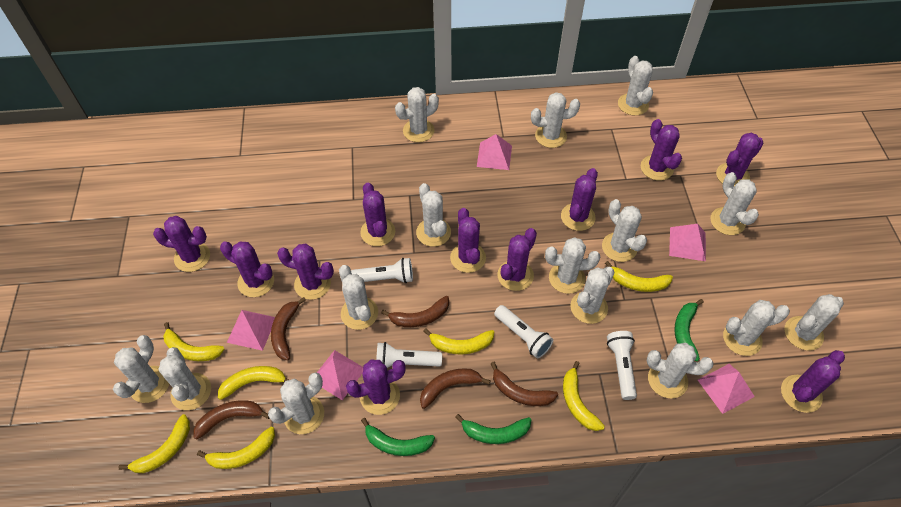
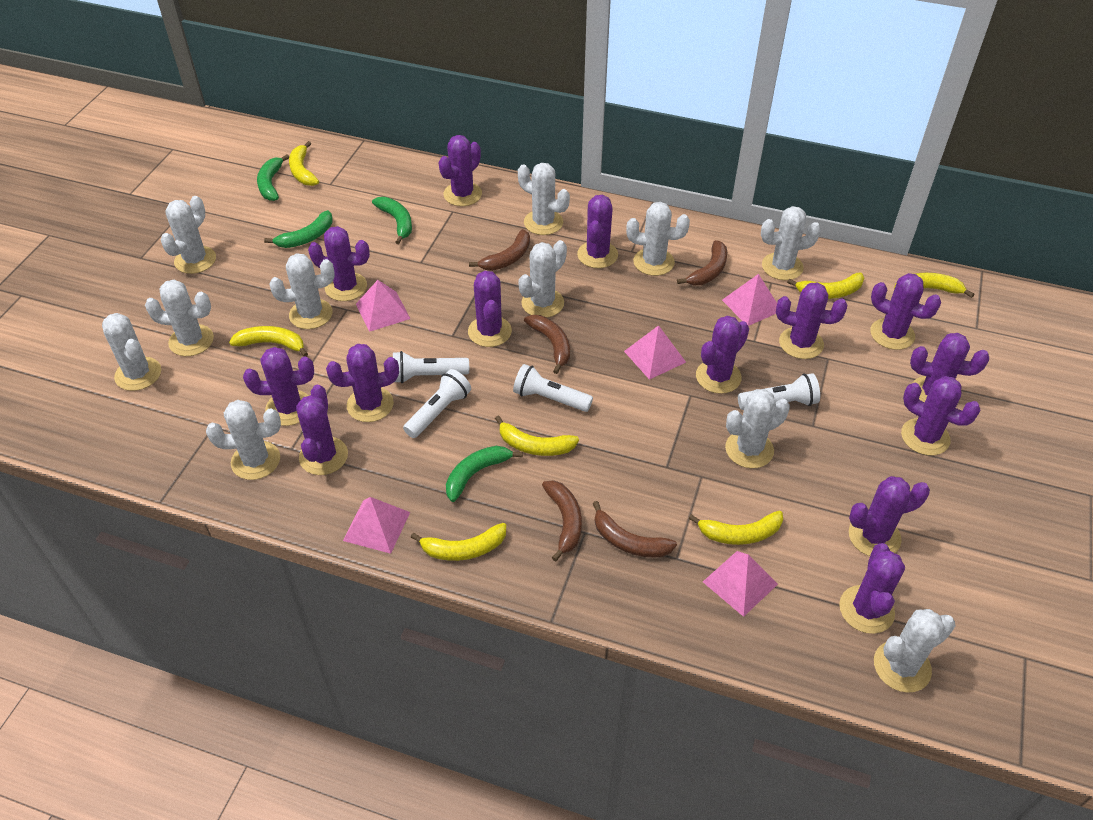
green banana: 3 -> 4
purple cactus: 11 -> 14
white cactus: 15 -> 11

